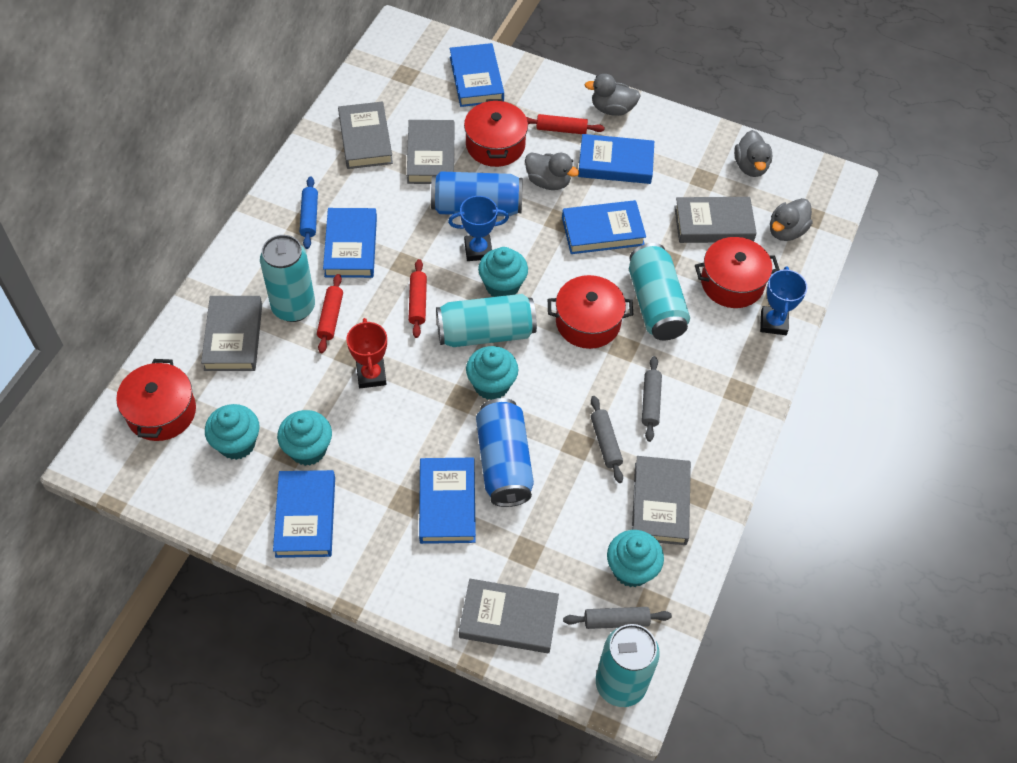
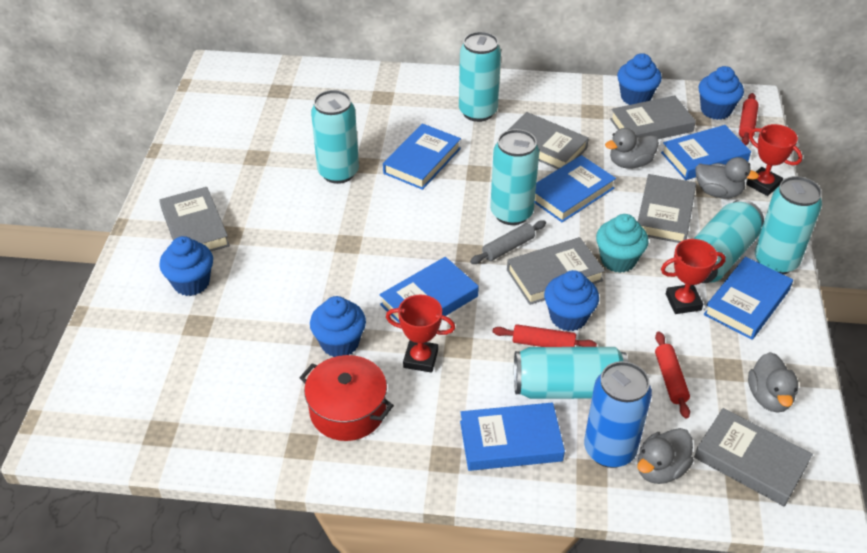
blue can: 2 -> 1
blue cupcake: 0 -> 5
blue rolling pin: 1 -> 0
blue trophy: 2 -> 0
grey rolling pin: 3 -> 1
red pot: 4 -> 1
red trophy: 1 -> 3
turquoise can: 4 -> 6
turquoise cupcake: 5 -> 1

